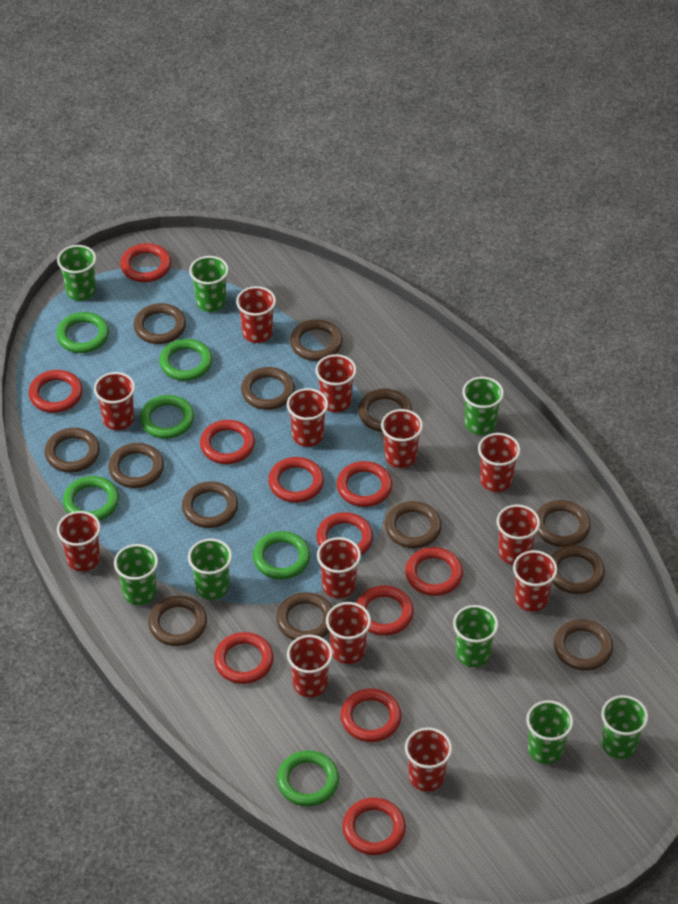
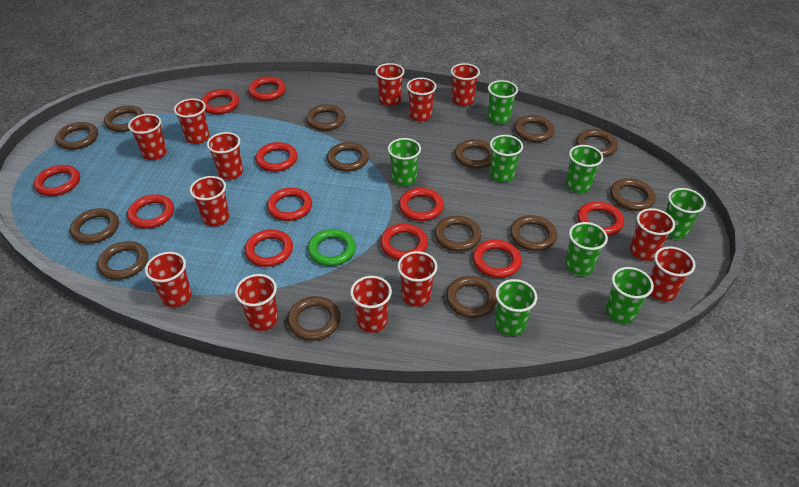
brown ring: 13 -> 14
green ring: 6 -> 1

